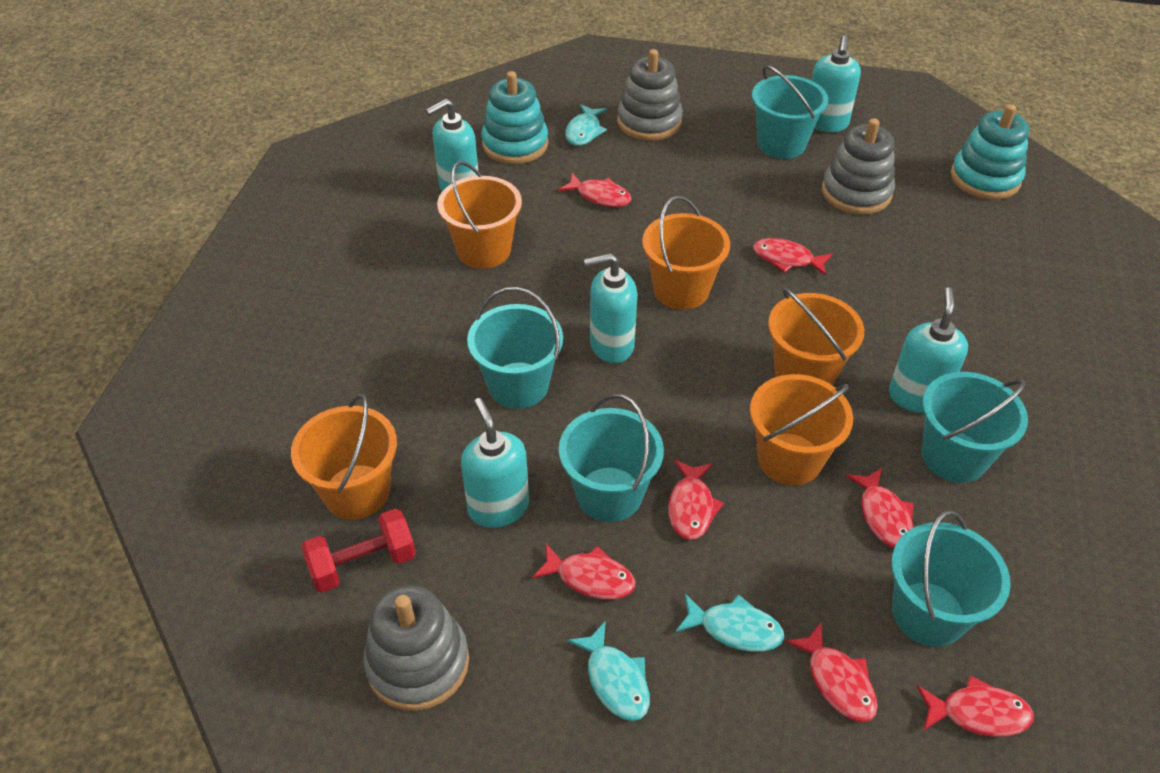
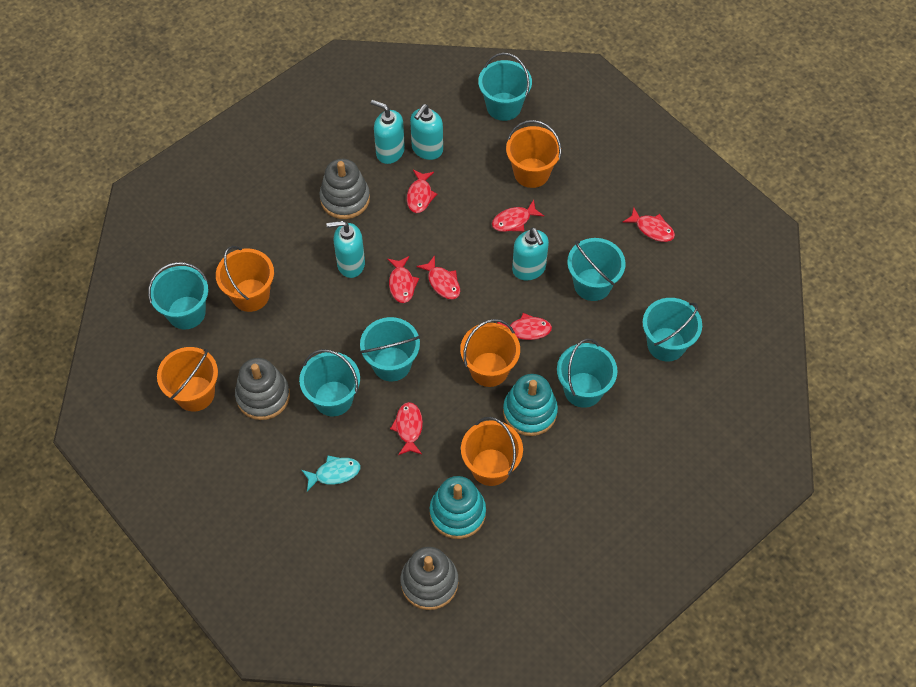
red dumbbell: 1 -> 0
turquoise bucket: 5 -> 7
turquoise fish: 3 -> 1
turquoise soap dispenser: 5 -> 4

